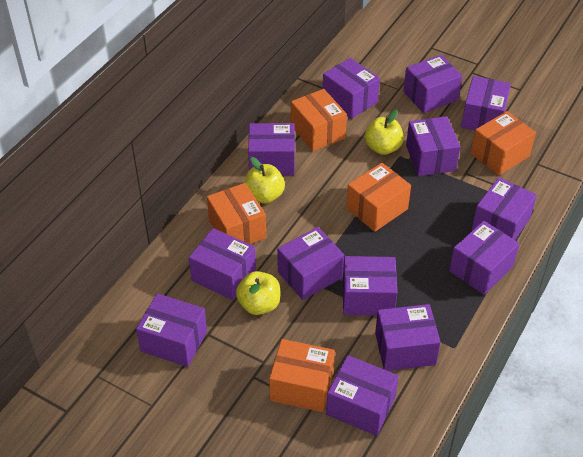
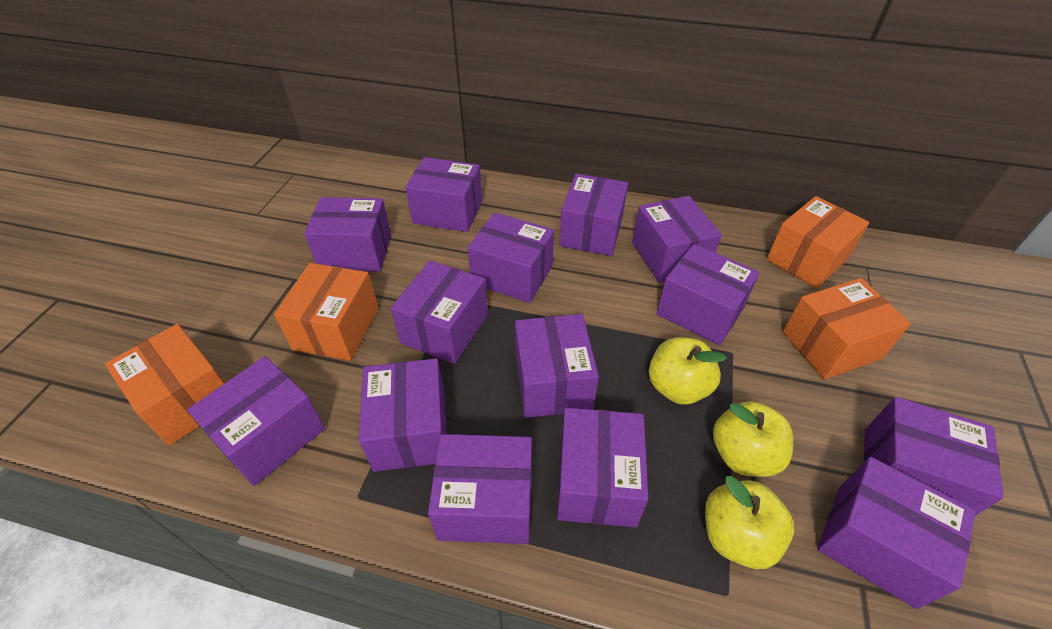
orange box: 5 -> 4
purple box: 13 -> 14

